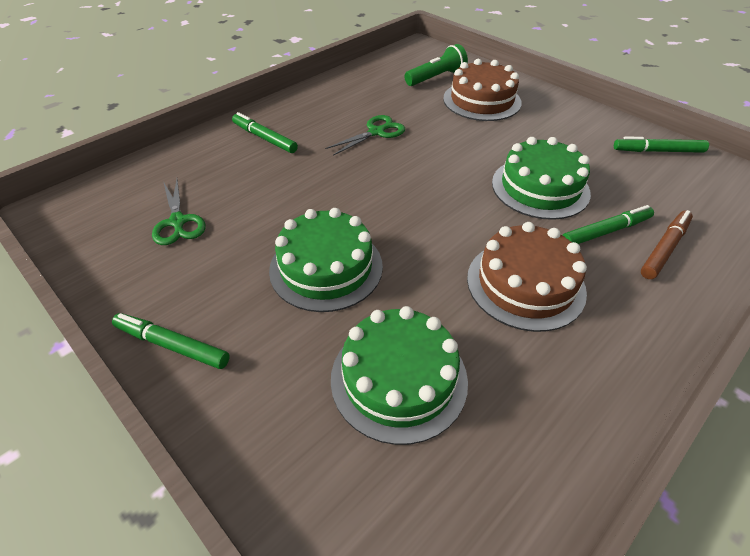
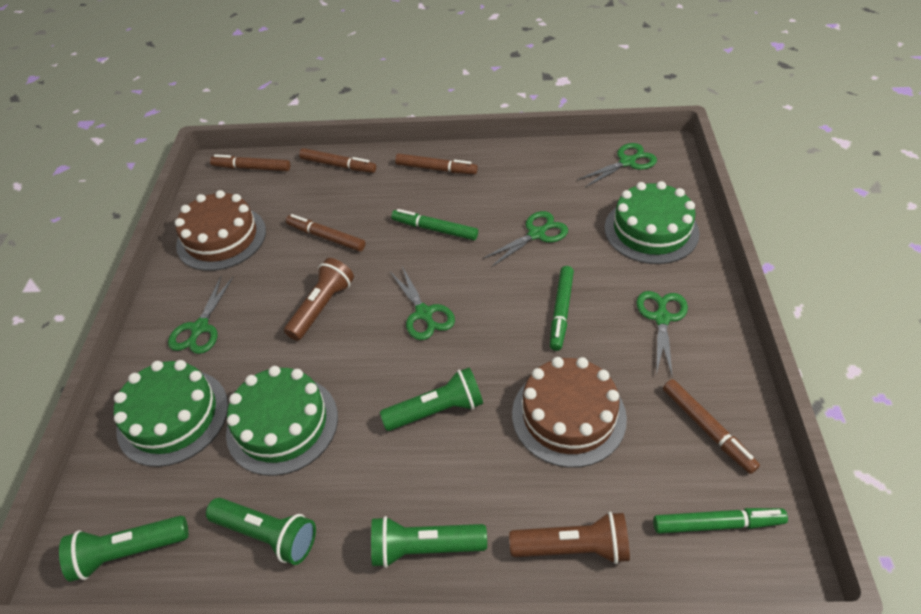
brown flashlight: 0 -> 2
brown marker: 1 -> 5
green flashlight: 1 -> 4
green marker: 4 -> 3
green scissors: 2 -> 5

